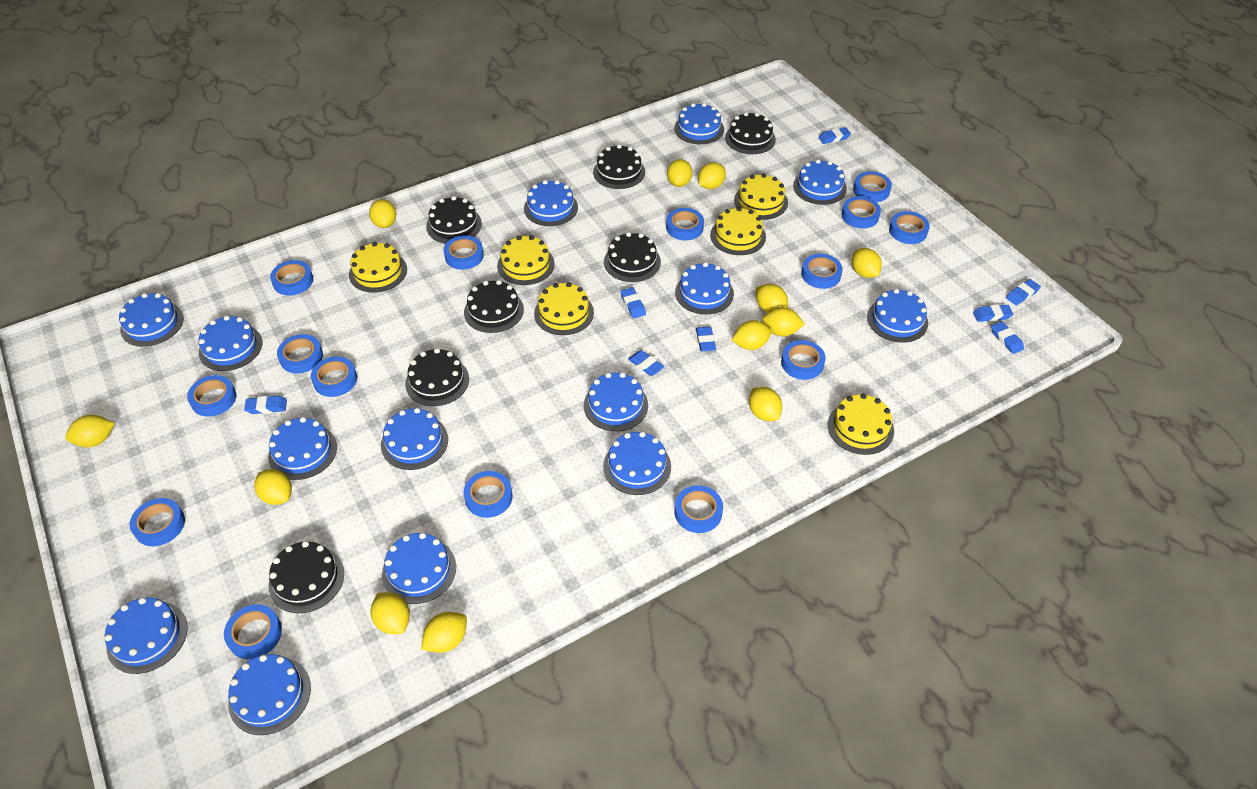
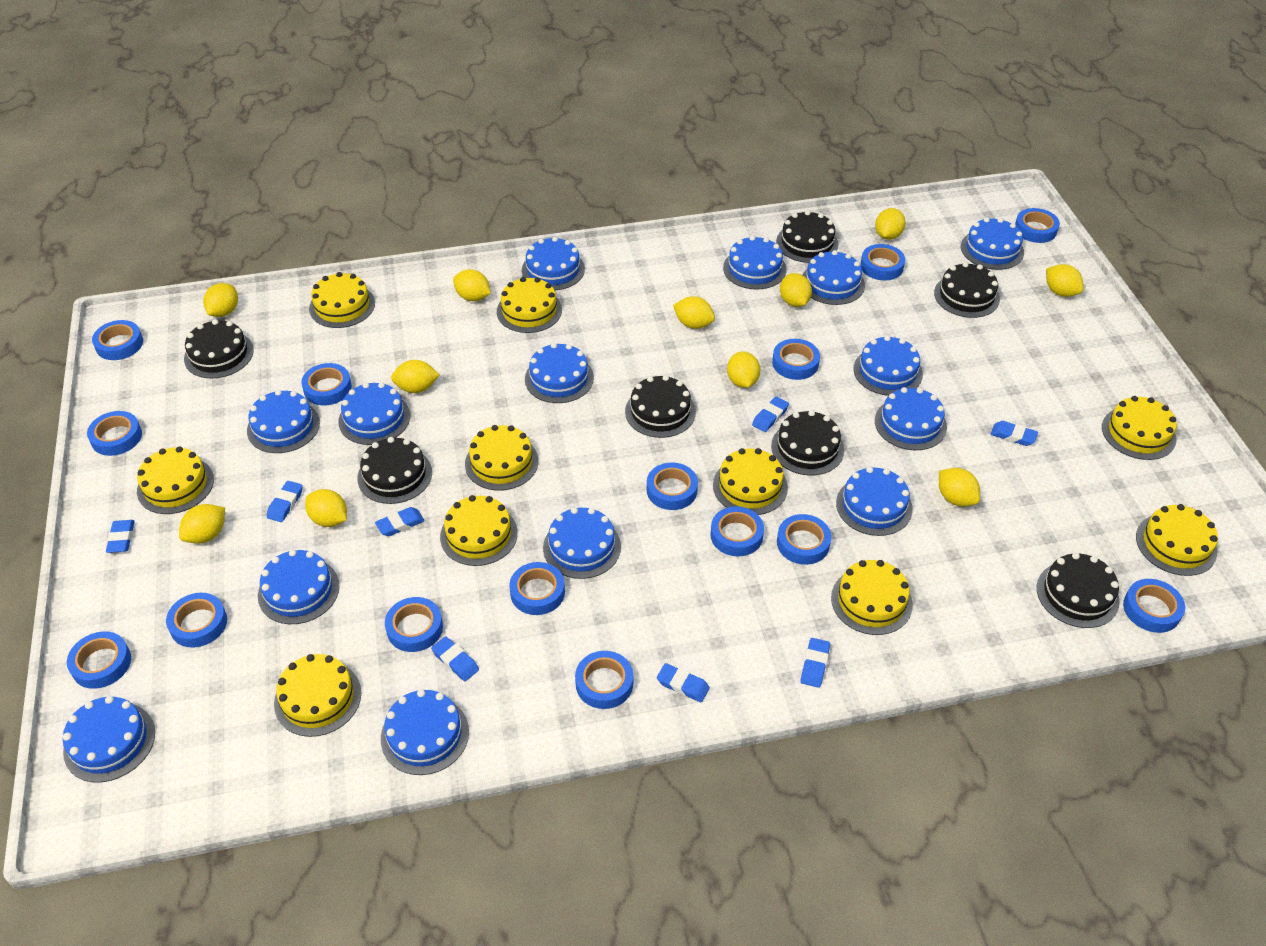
yellow cake: 6 -> 10
yellow lemon: 12 -> 11

